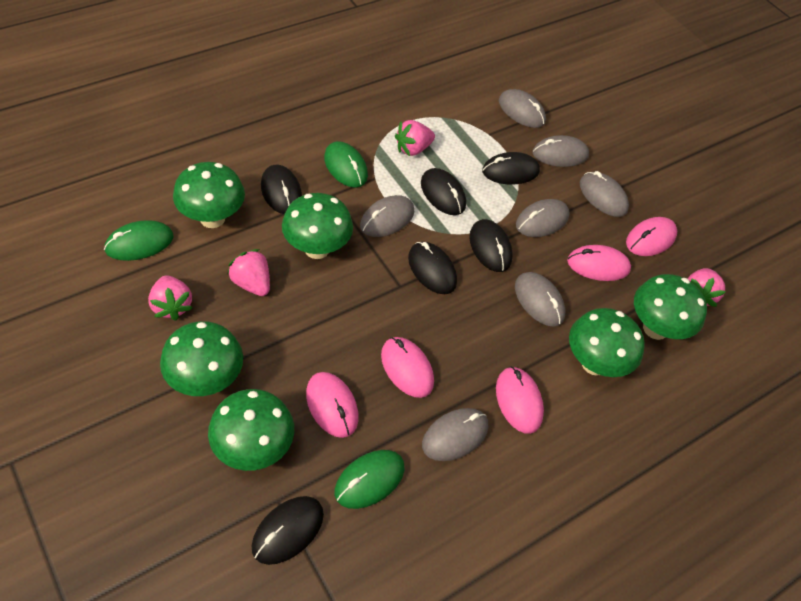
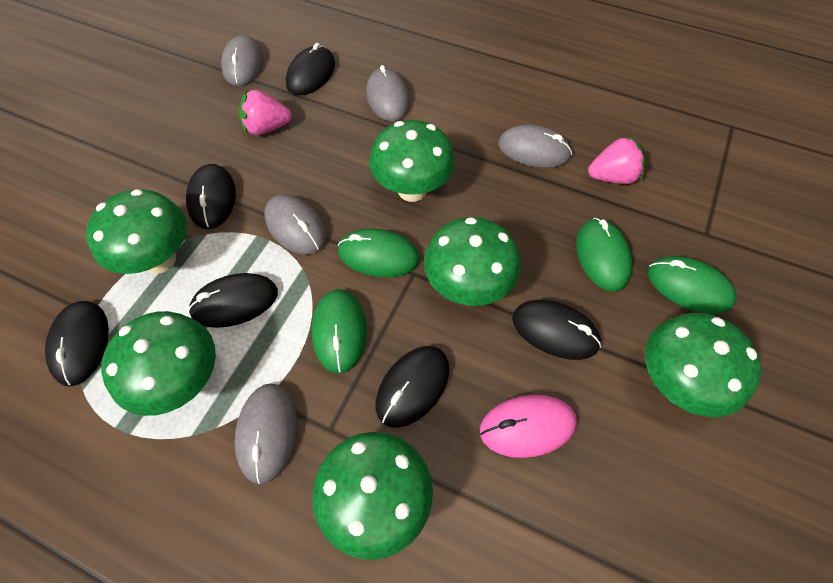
green mouse: 3 -> 4
grey mouse: 7 -> 5
pink mouse: 5 -> 1
pink strawberry: 4 -> 2

